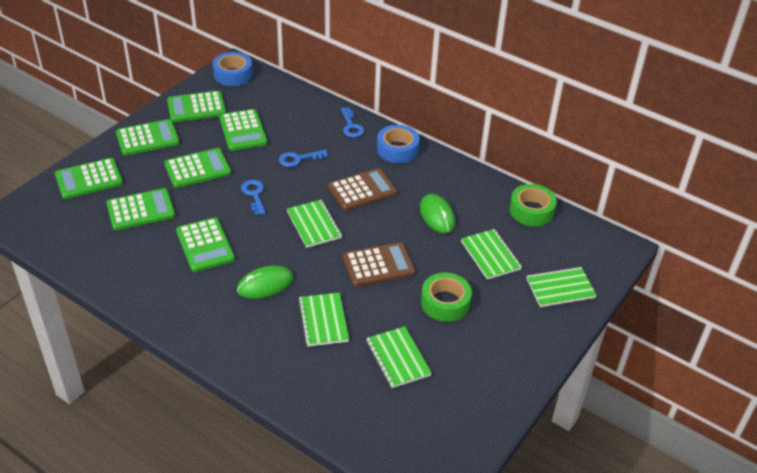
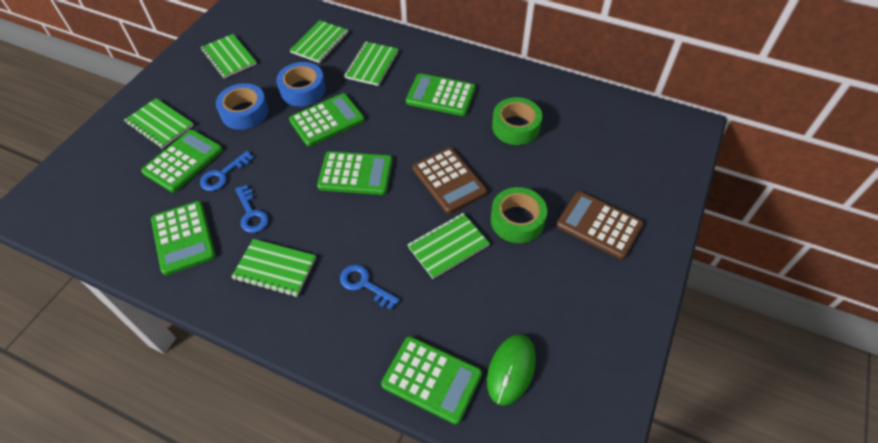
green calculator: 7 -> 6
green mouse: 2 -> 1
green notebook: 5 -> 6

